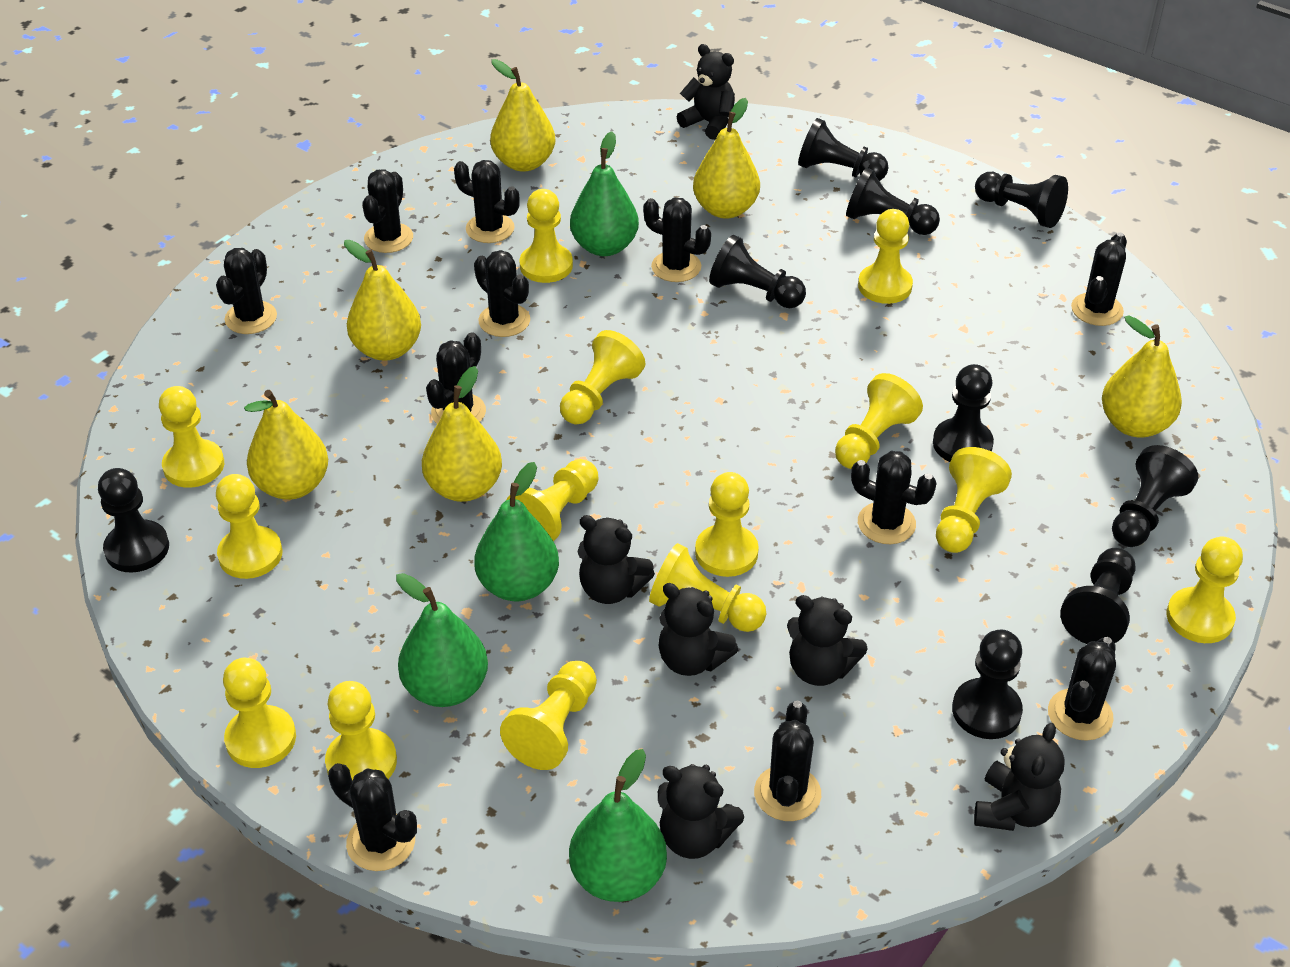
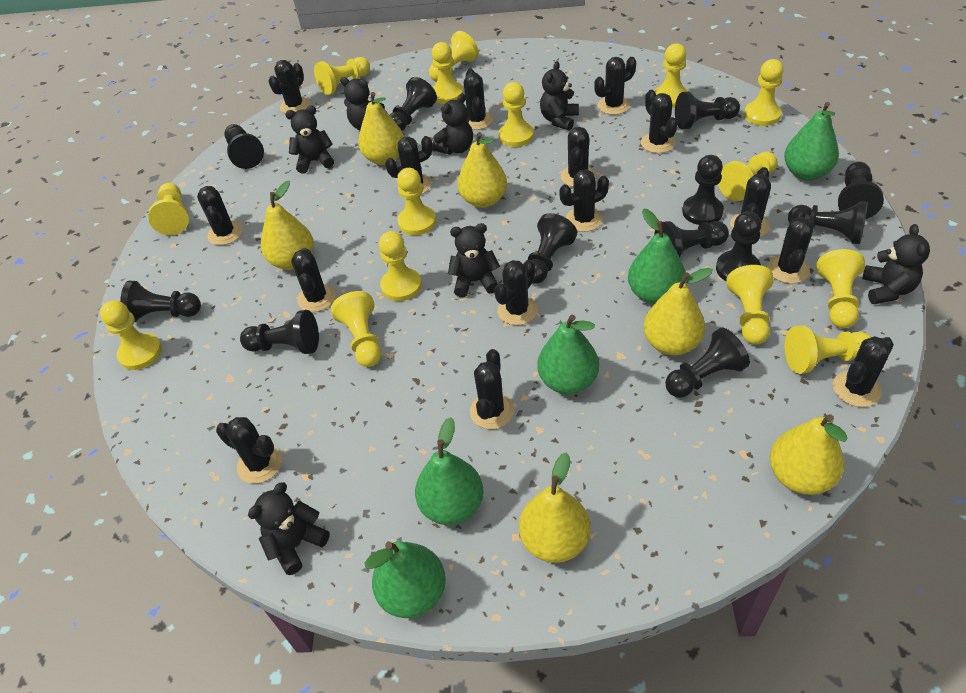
black cactus: 11 -> 15
black pawn: 9 -> 12
black teddy bear: 6 -> 7
green pear: 4 -> 5
yellow pawn: 14 -> 15

